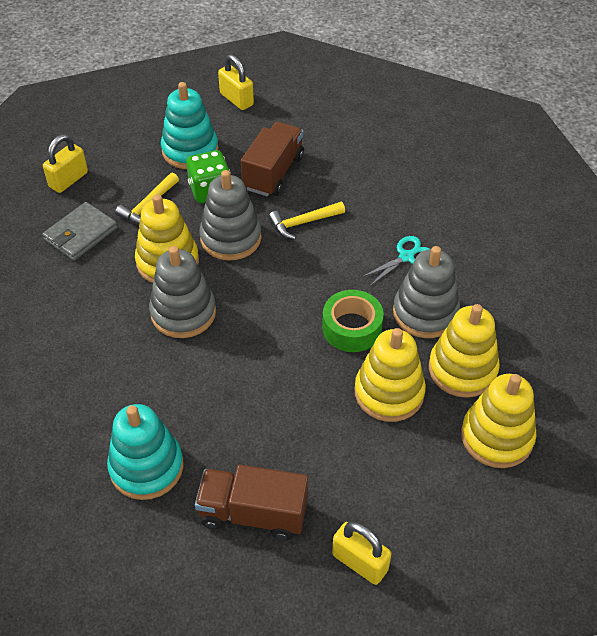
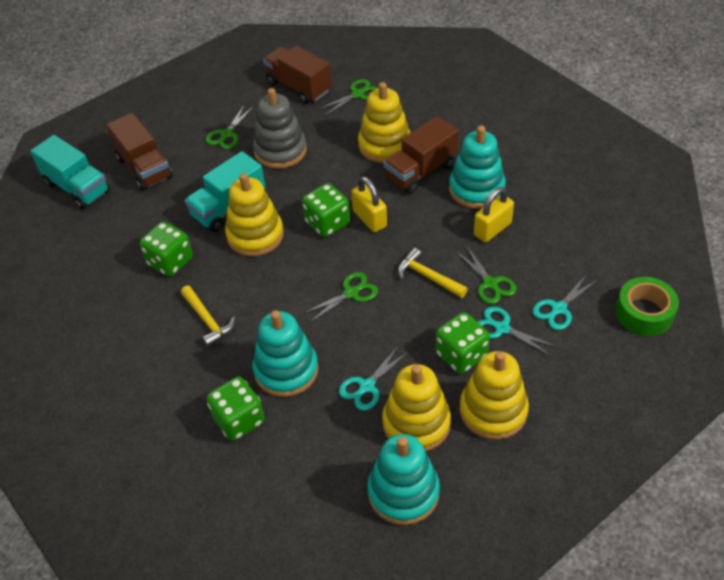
brown truck: 2 -> 3
green dice: 1 -> 4
green scissors: 0 -> 4
grey stacking toy: 3 -> 1
grey wallet: 1 -> 0
turquoise scissors: 1 -> 3
turquoise stacking toy: 2 -> 3
turquoise truck: 0 -> 2
yellow padlock: 3 -> 2

